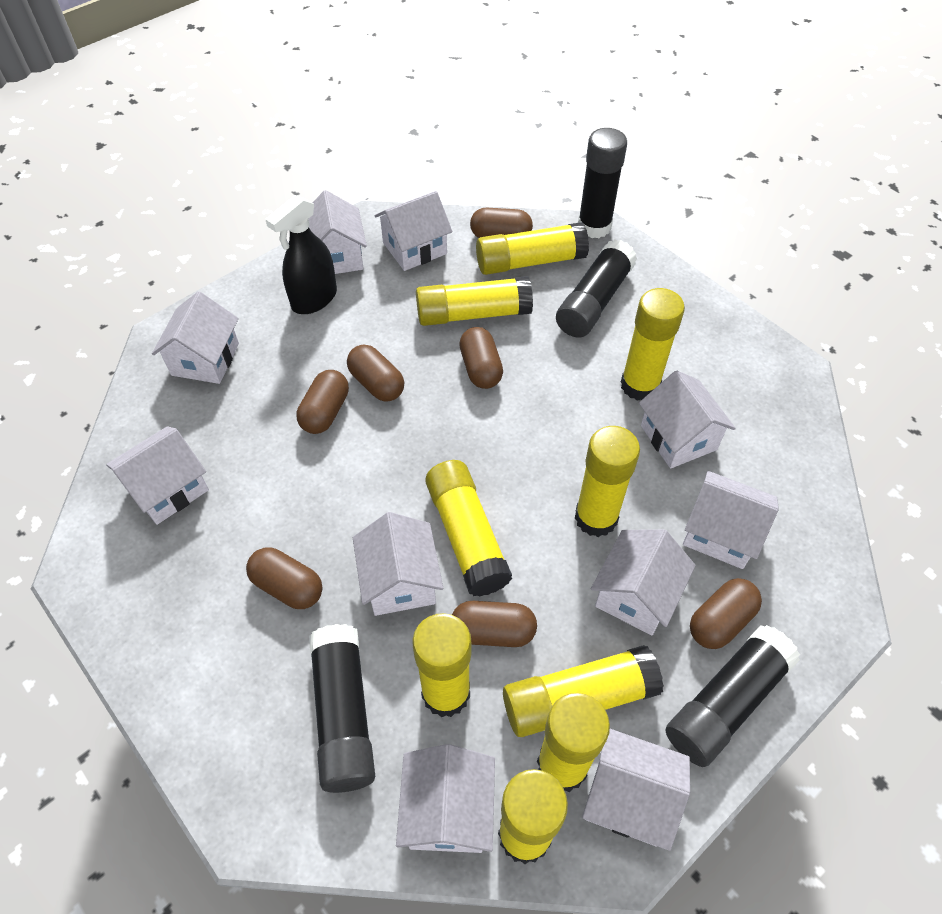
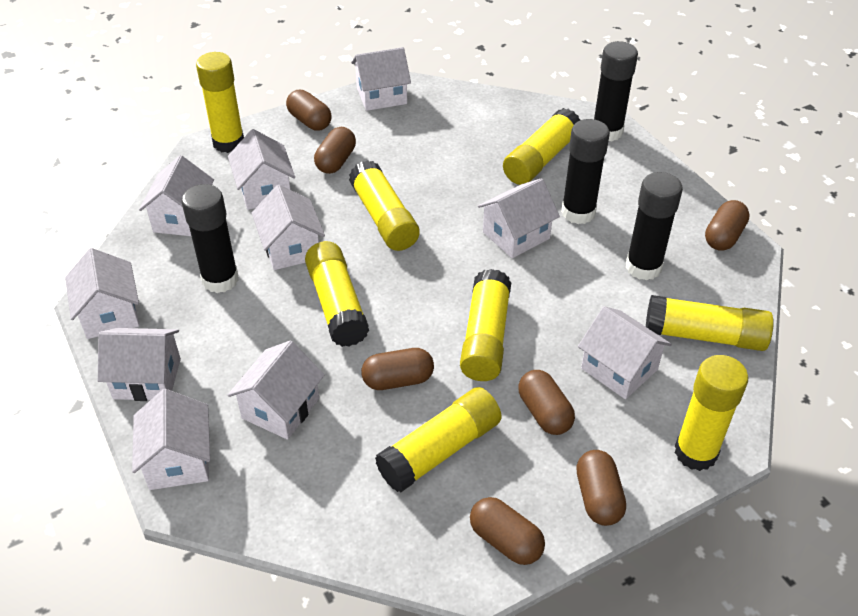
black spray bottle: 1 -> 0
yellow glue stick: 9 -> 8

